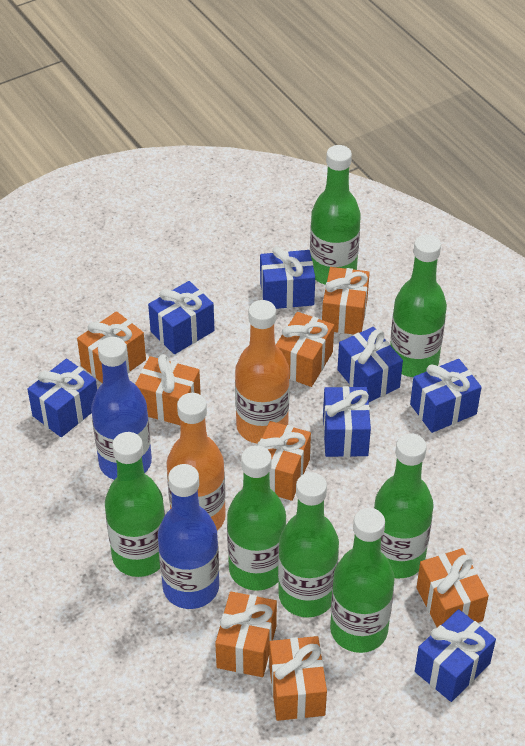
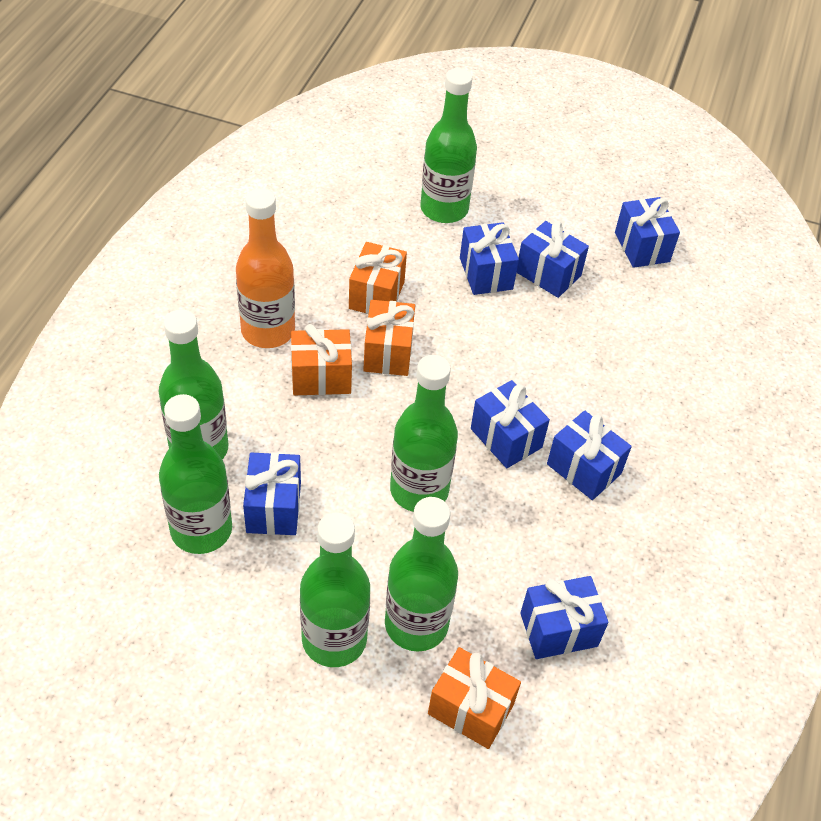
blue bottle: 2 -> 0
green bottle: 7 -> 6
orange bottle: 2 -> 1
orange gift: 8 -> 4

